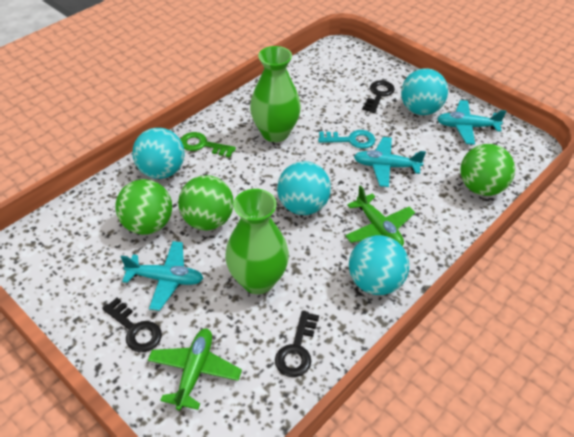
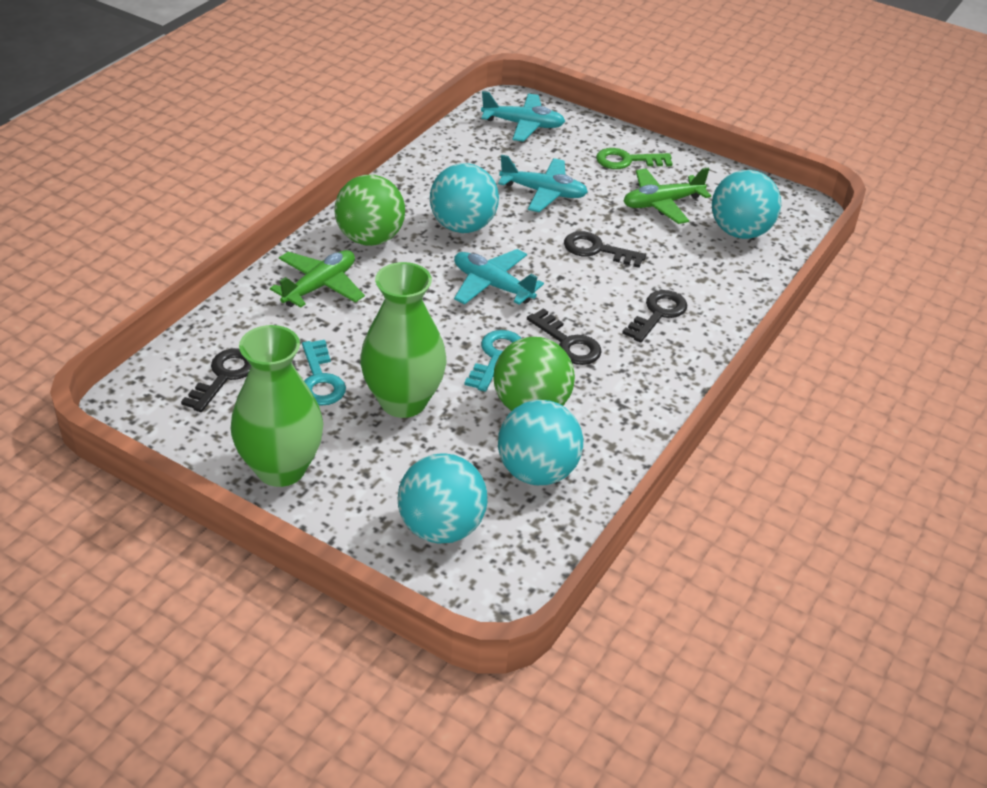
black key: 3 -> 4
green ball: 3 -> 2
turquoise key: 1 -> 2

